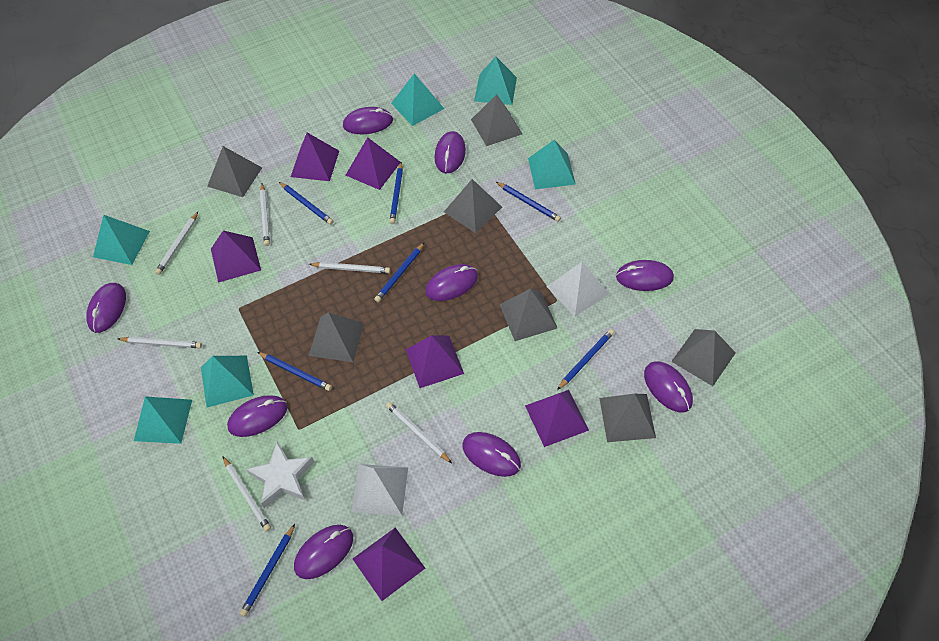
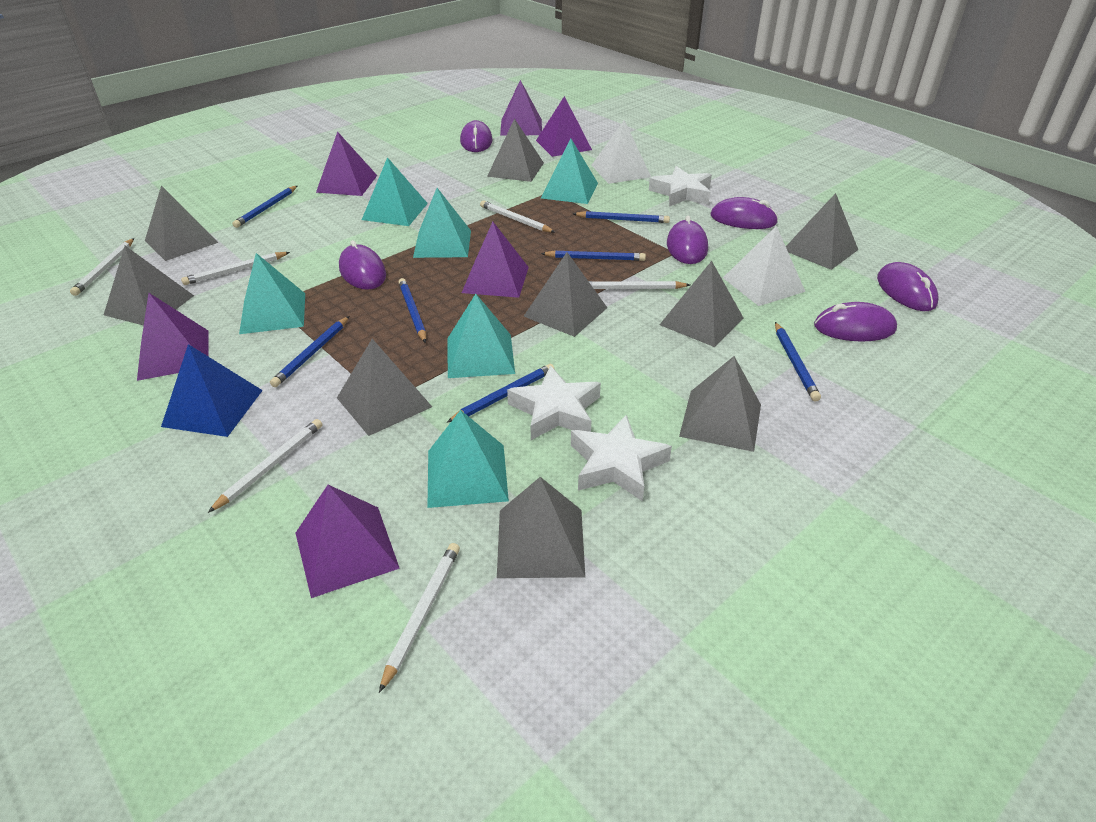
blue pyramid: 0 -> 1
grey pyramid: 7 -> 9
purple mouse: 9 -> 6
white star: 1 -> 3

